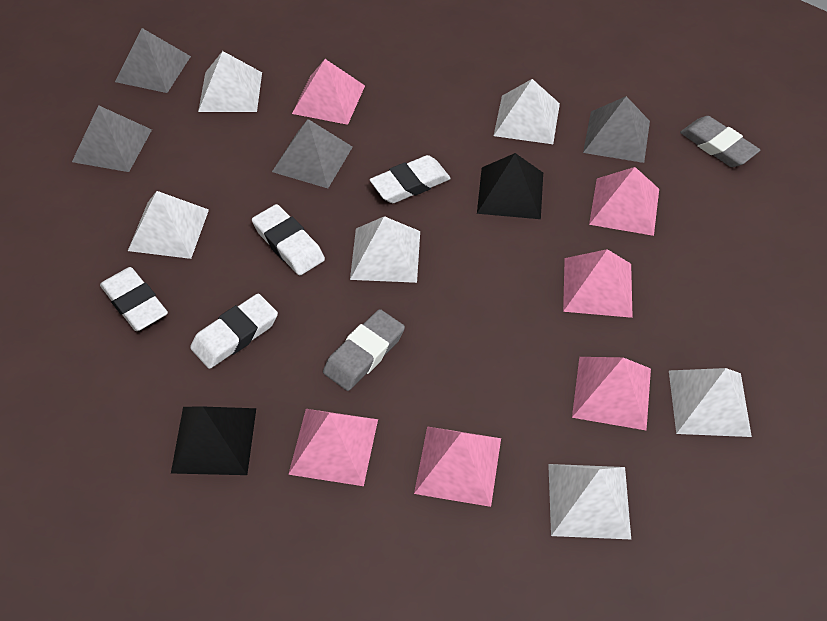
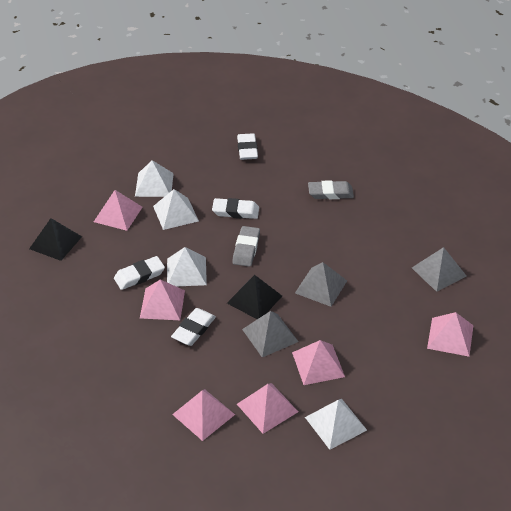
grey pyramid: 4 -> 3
white pyramid: 6 -> 4

